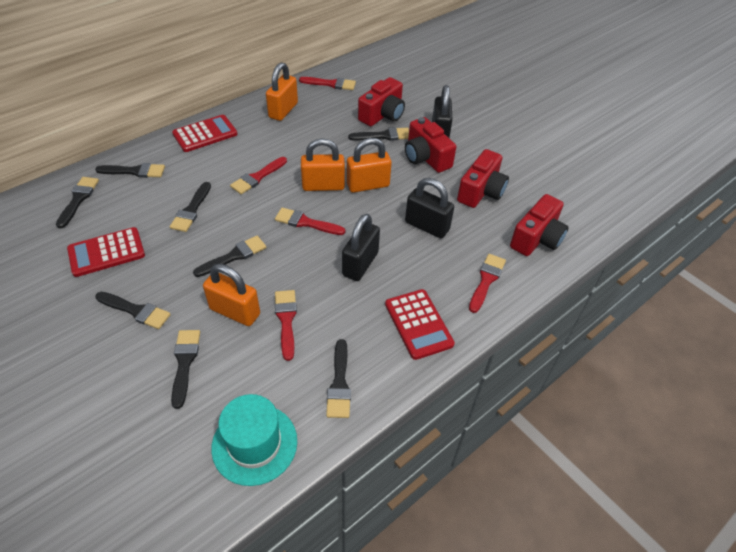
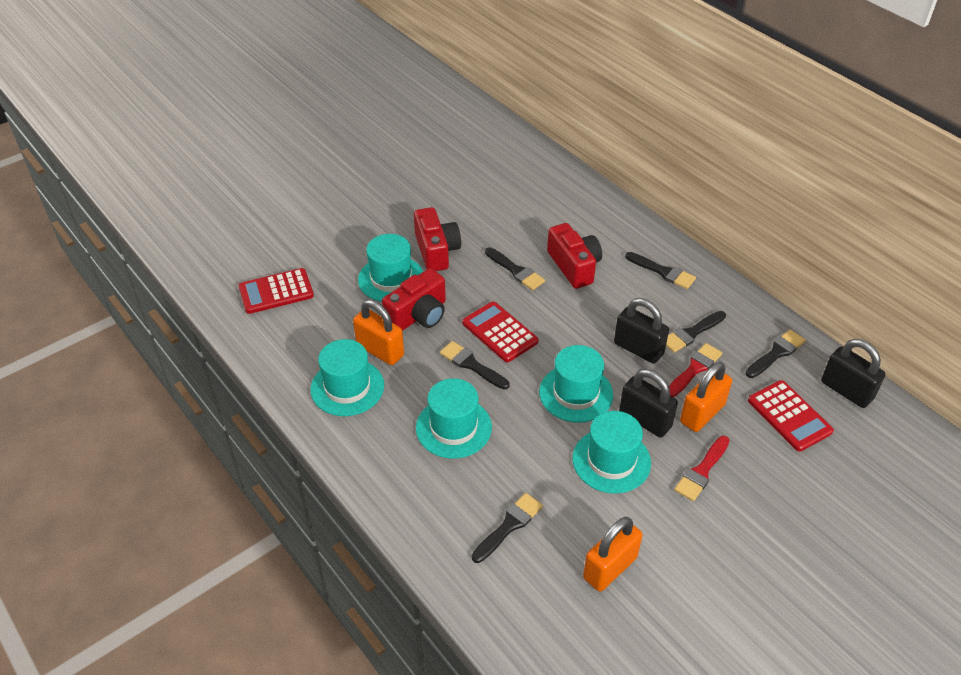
black brush: 8 -> 6
orange padlock: 4 -> 3
red brush: 5 -> 2
red camera: 4 -> 3
turquoise hat: 1 -> 5

